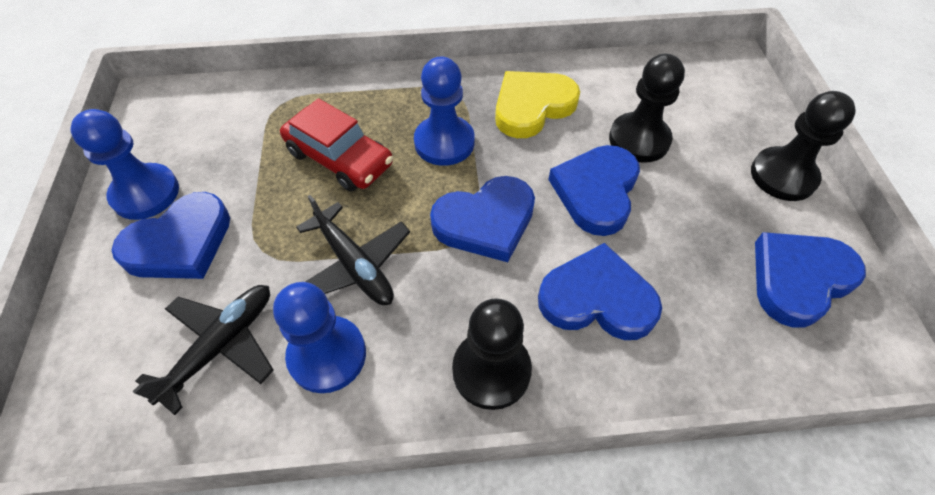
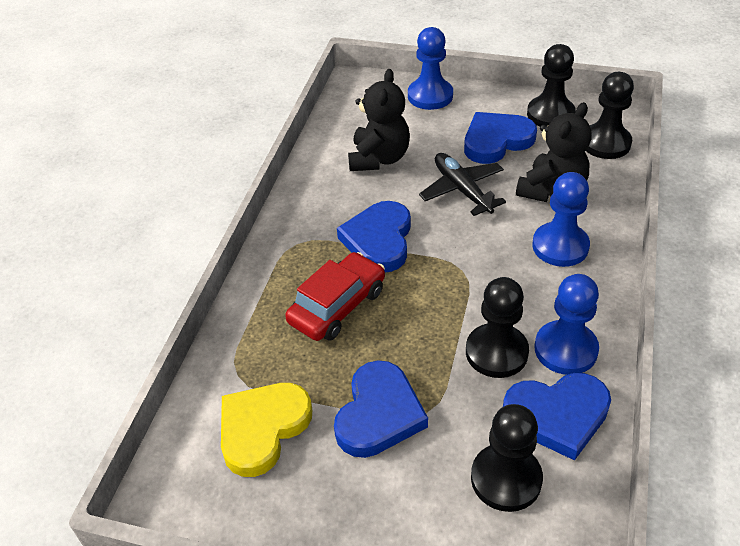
black pawn: 3 -> 4
black plane: 2 -> 1
black teddy bear: 0 -> 2
blue heart: 5 -> 4

